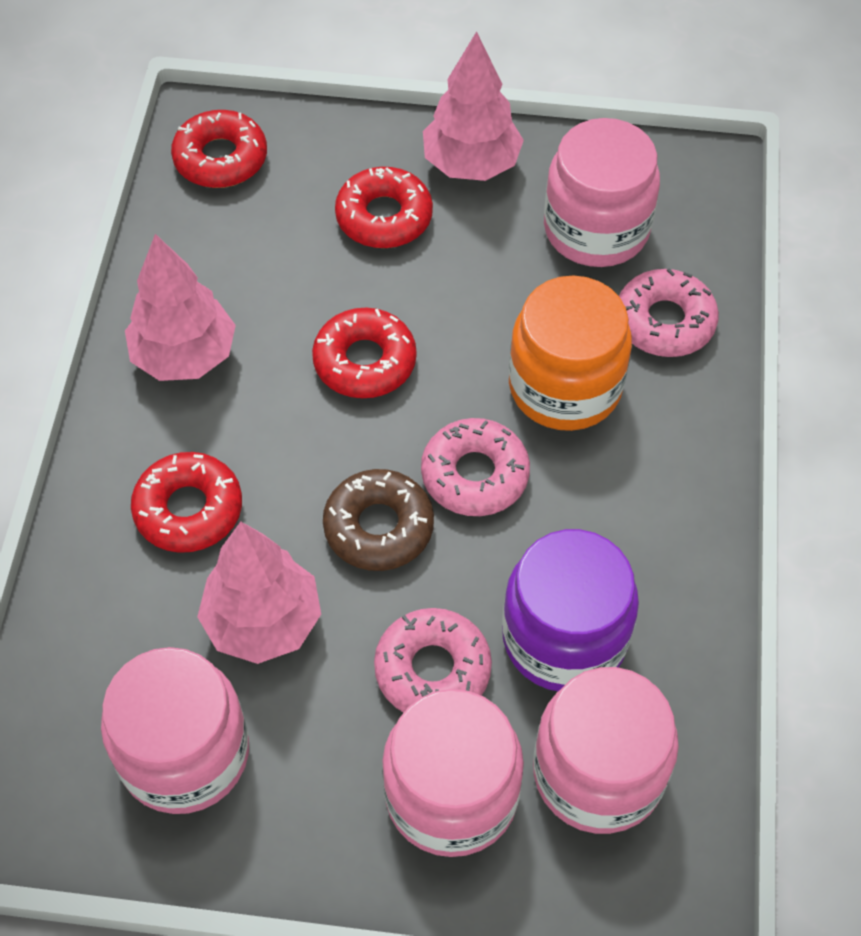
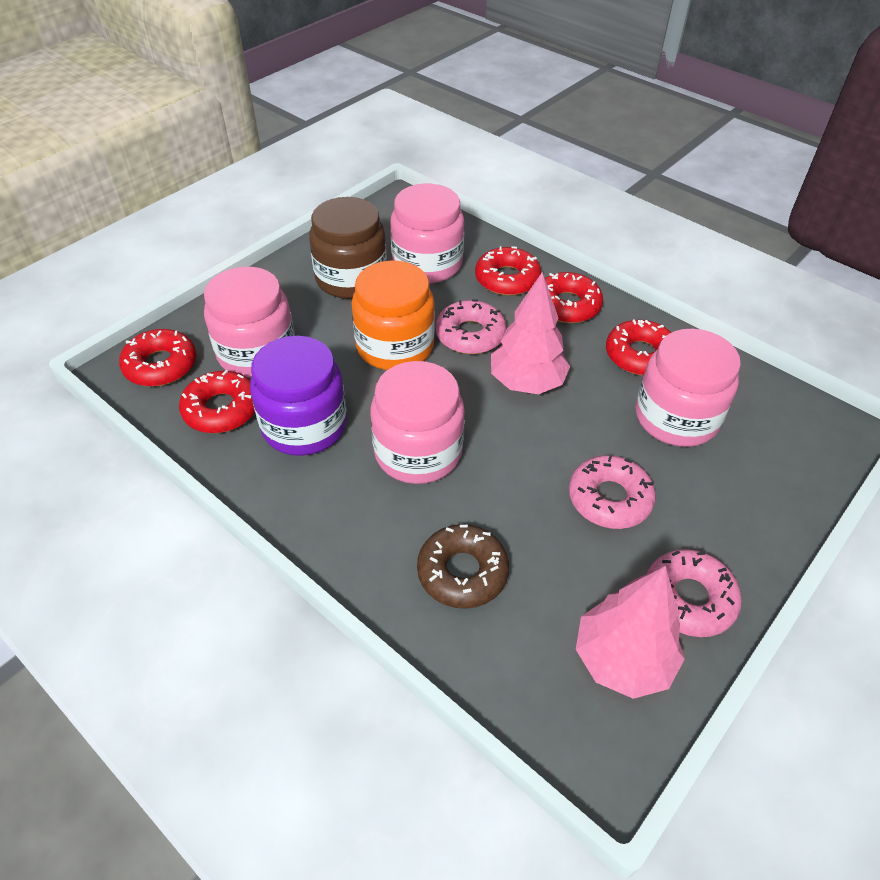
brown jar: 0 -> 1
pink tree: 3 -> 2
red donut: 4 -> 5

